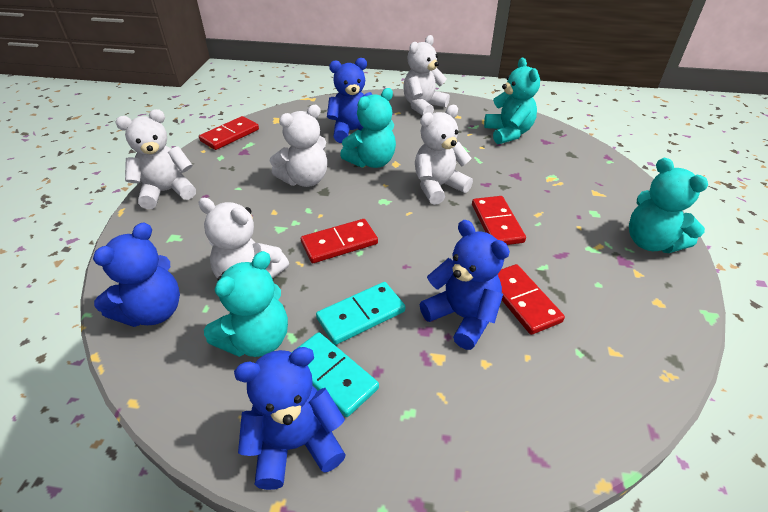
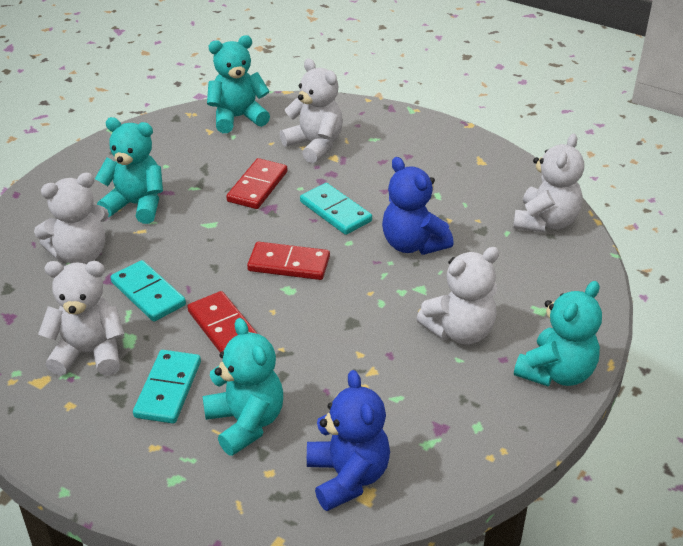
blue teddy bear: 4 -> 2
red domino: 4 -> 3
turquoise domino: 2 -> 3

